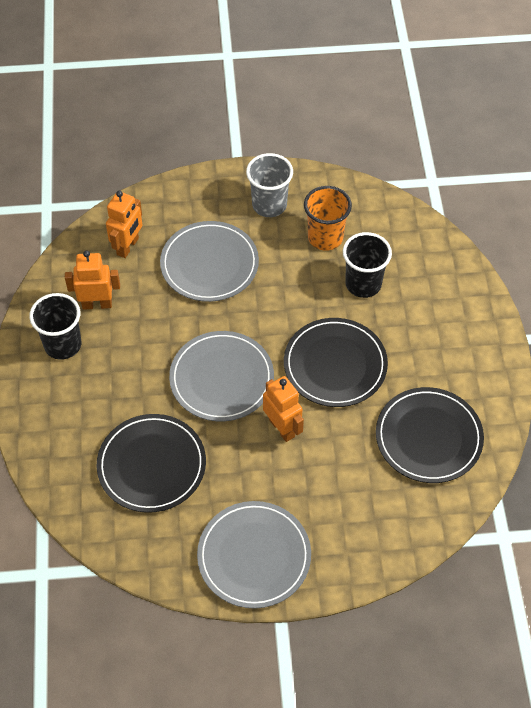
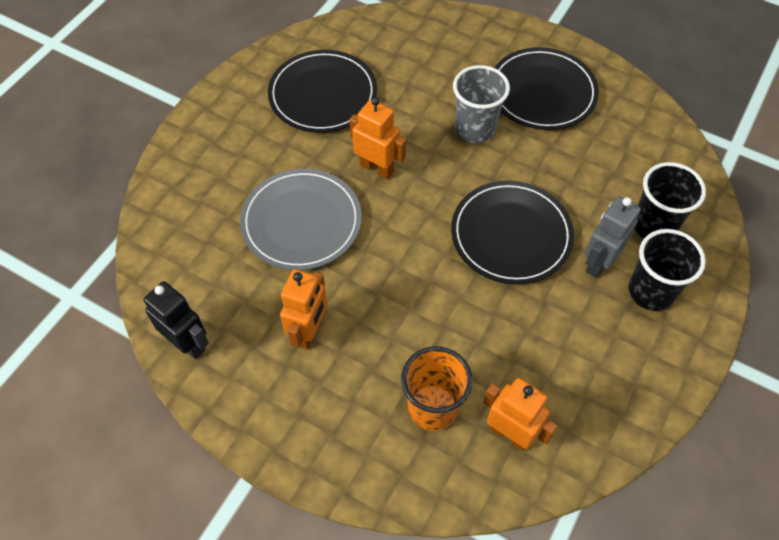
black robot: 0 -> 1
grey plate: 3 -> 1
grey robot: 0 -> 1

